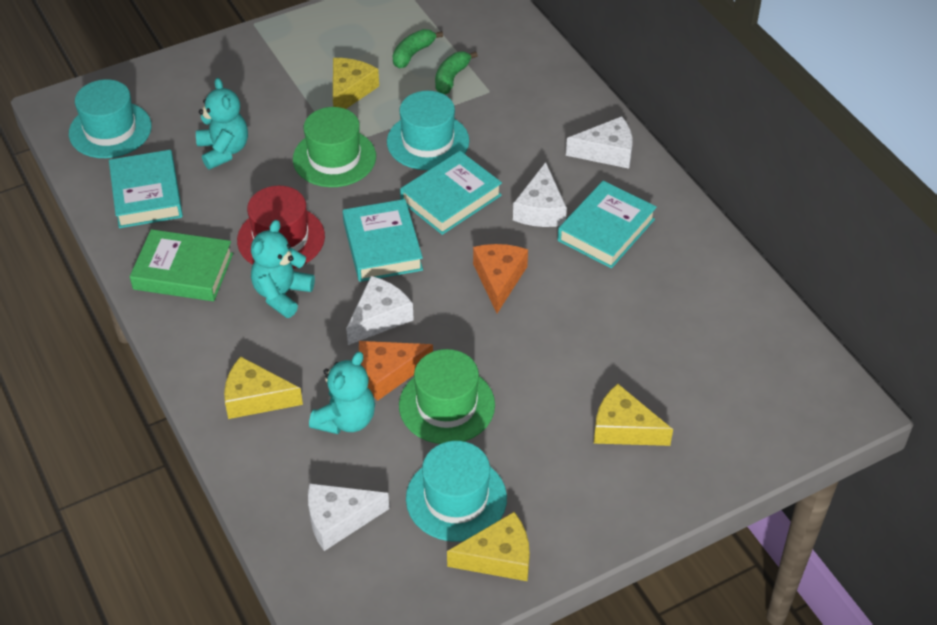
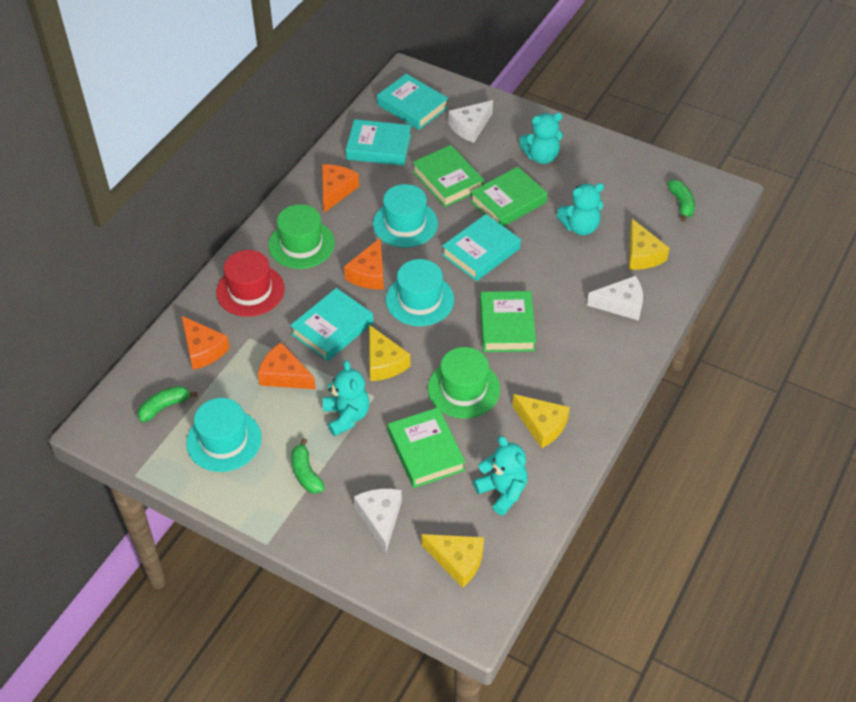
green banana: 2 -> 3
green book: 1 -> 4
orange cheese: 2 -> 4
turquoise teddy bear: 3 -> 4
white cheese: 4 -> 3

